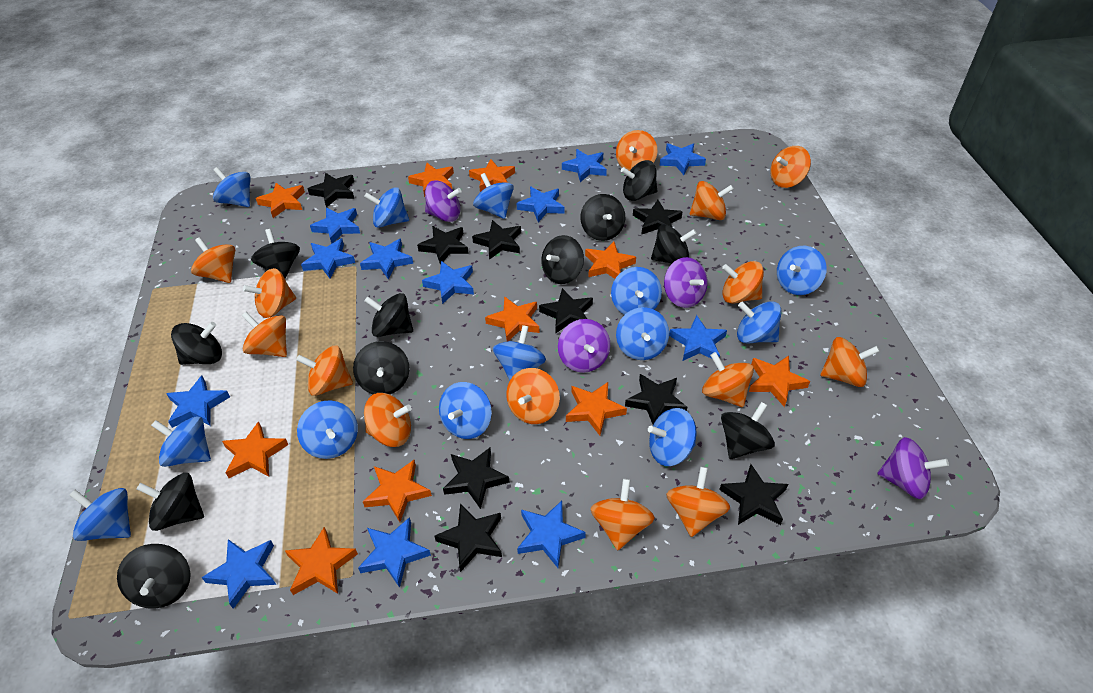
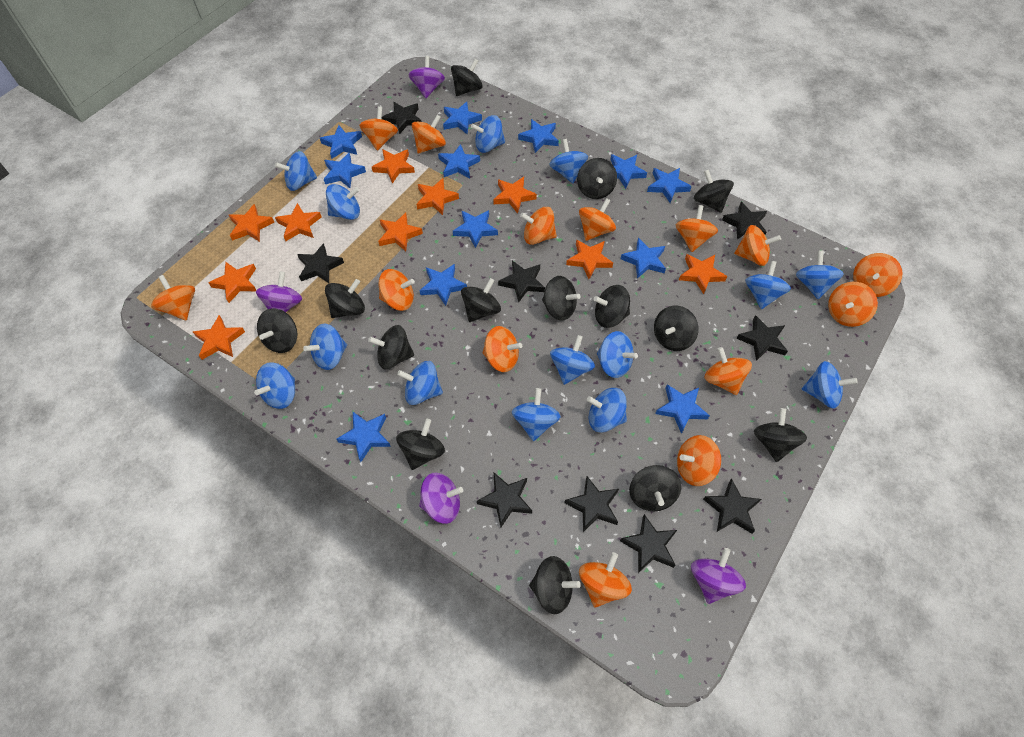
black spinning top: 11 -> 14
blue spinning top: 13 -> 14

